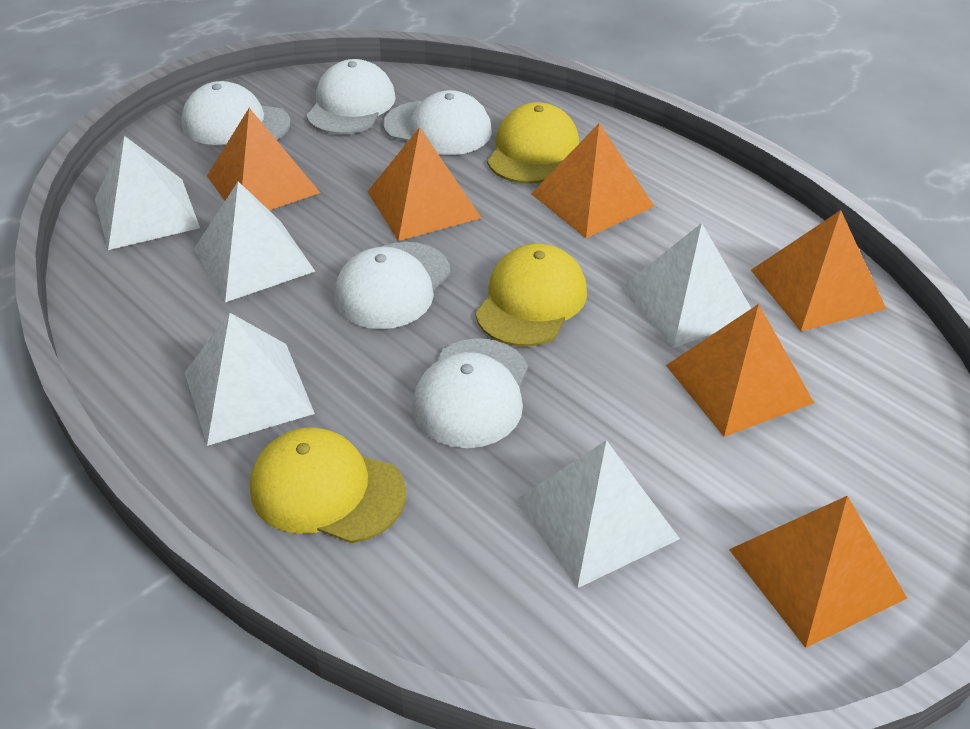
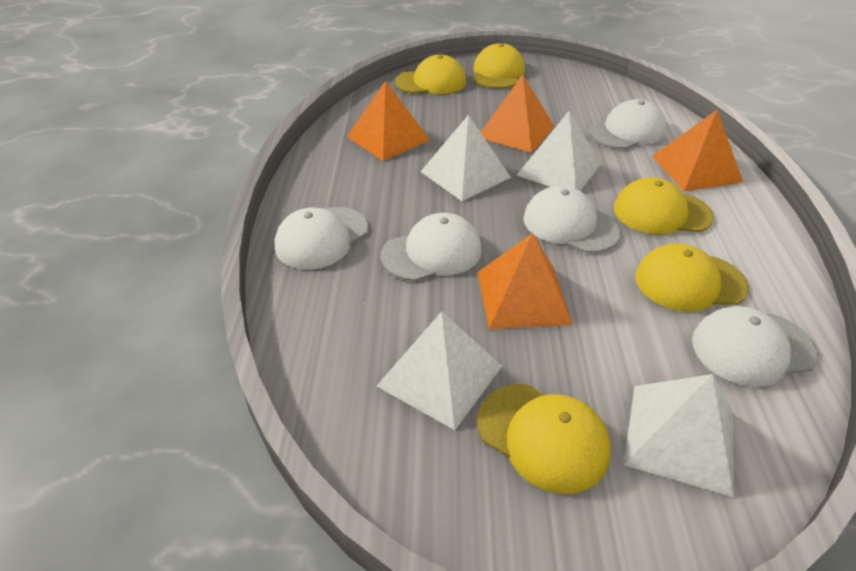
orange pyramid: 6 -> 4
white pyramid: 5 -> 4
yellow cap: 3 -> 5

